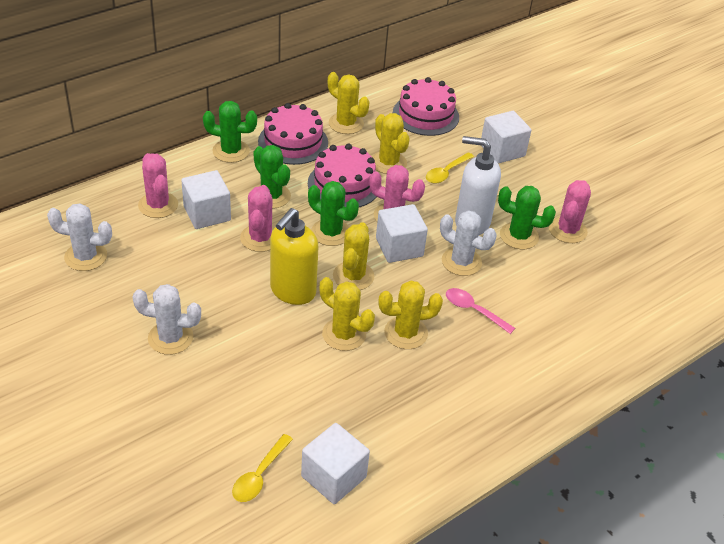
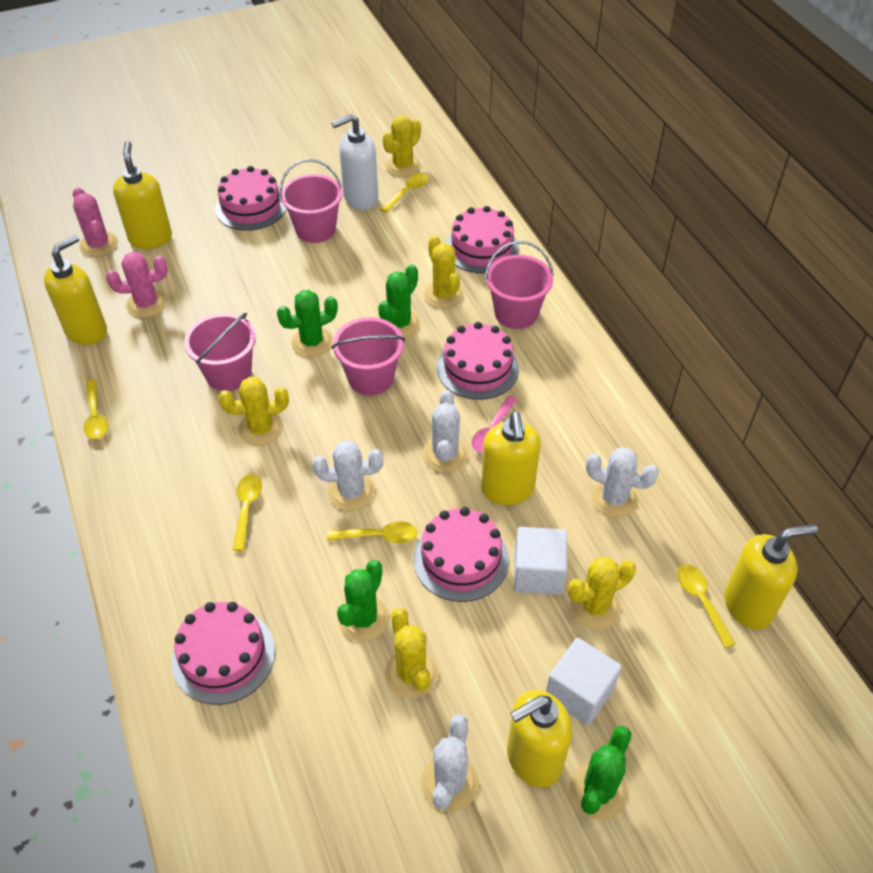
pink bucket: 0 -> 4
pink cactus: 4 -> 2
pink cake: 3 -> 5
white cactus: 3 -> 4
white cube: 4 -> 2
yellow soap dispenser: 1 -> 5
yellow spoon: 2 -> 5

